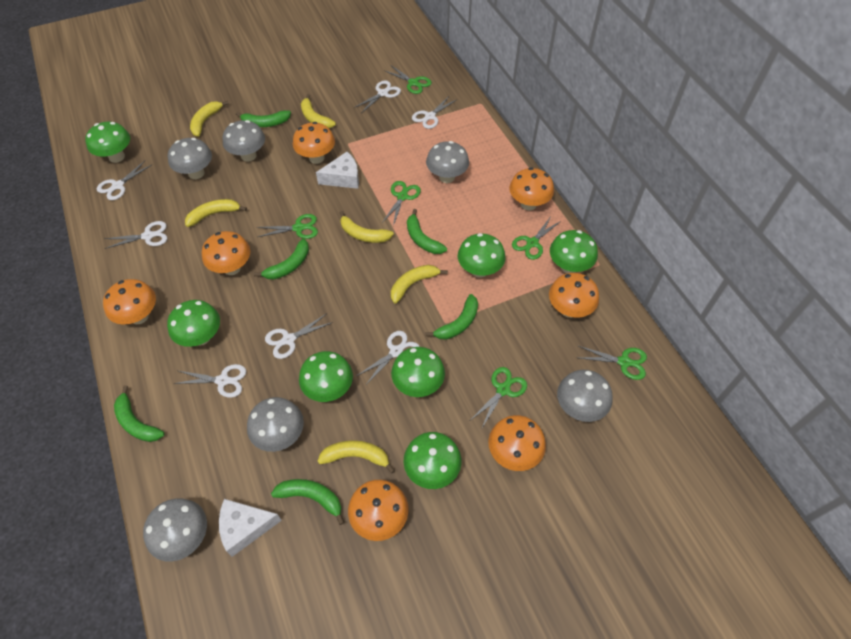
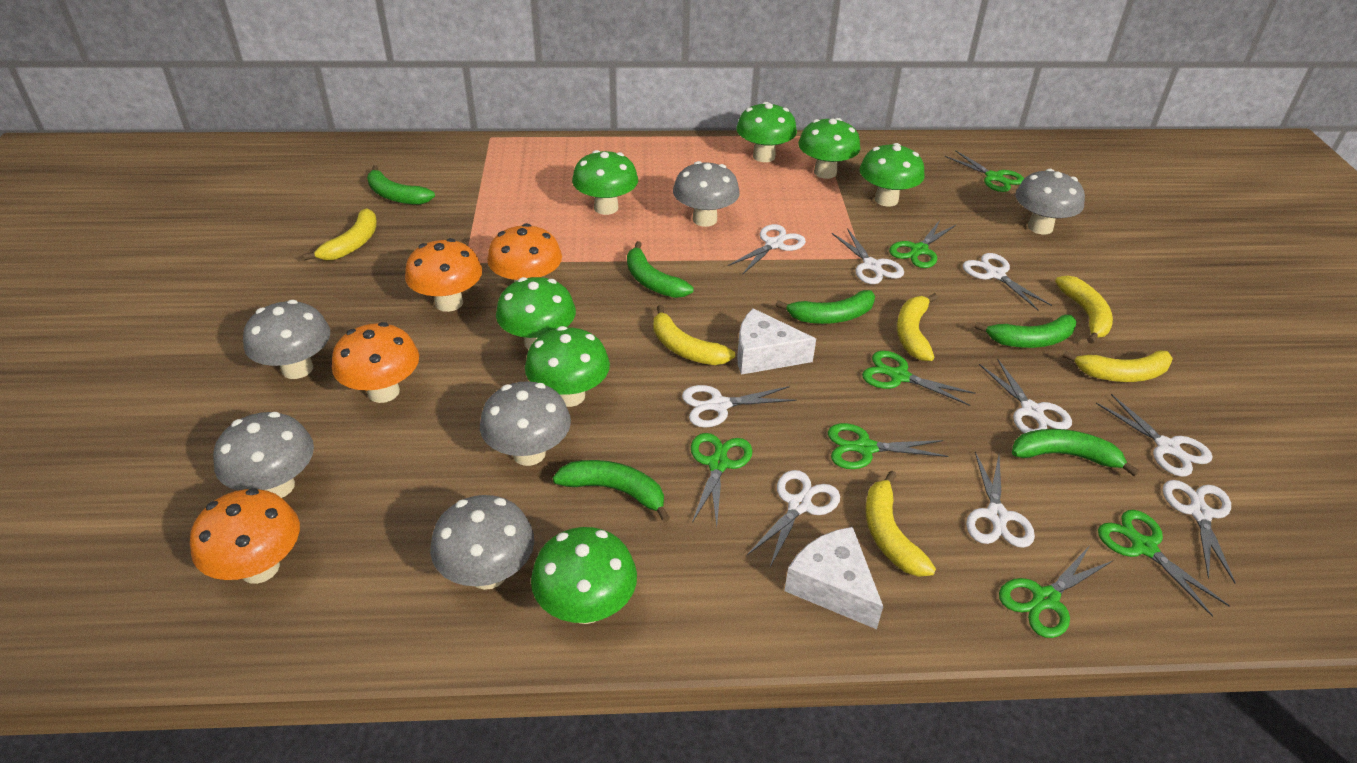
green scissors: 6 -> 7
orange mushroom: 7 -> 4
white scissors: 7 -> 9

